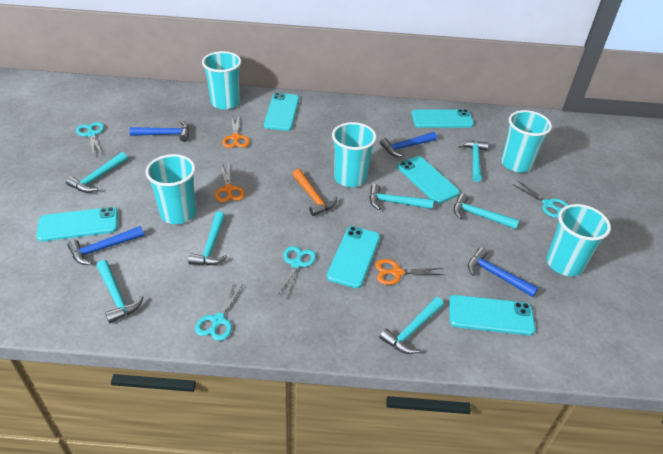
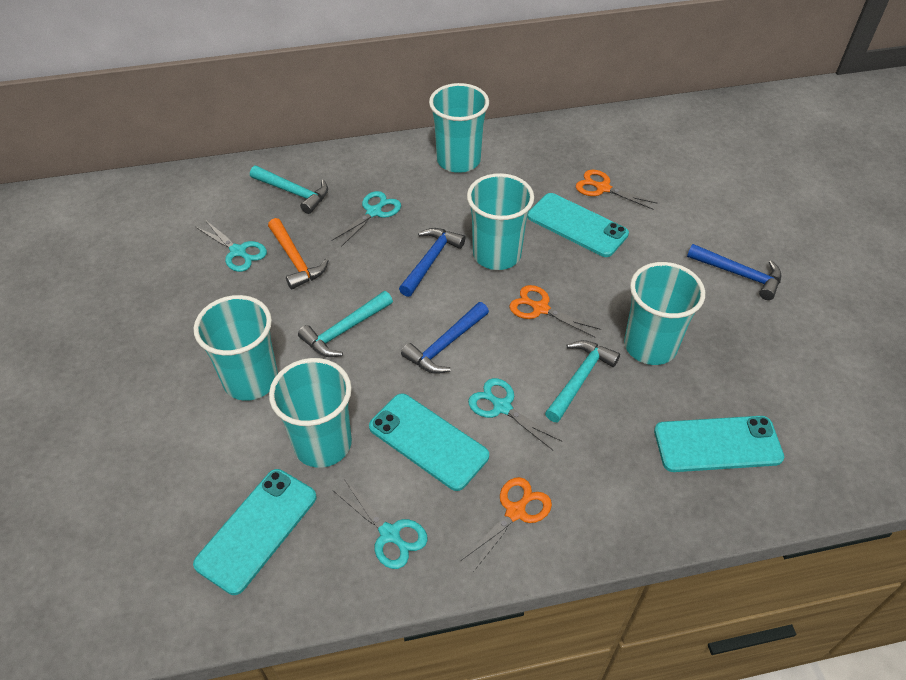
blue hammer: 4 -> 3
turquoise hammer: 7 -> 3
turquoise phone: 6 -> 4

